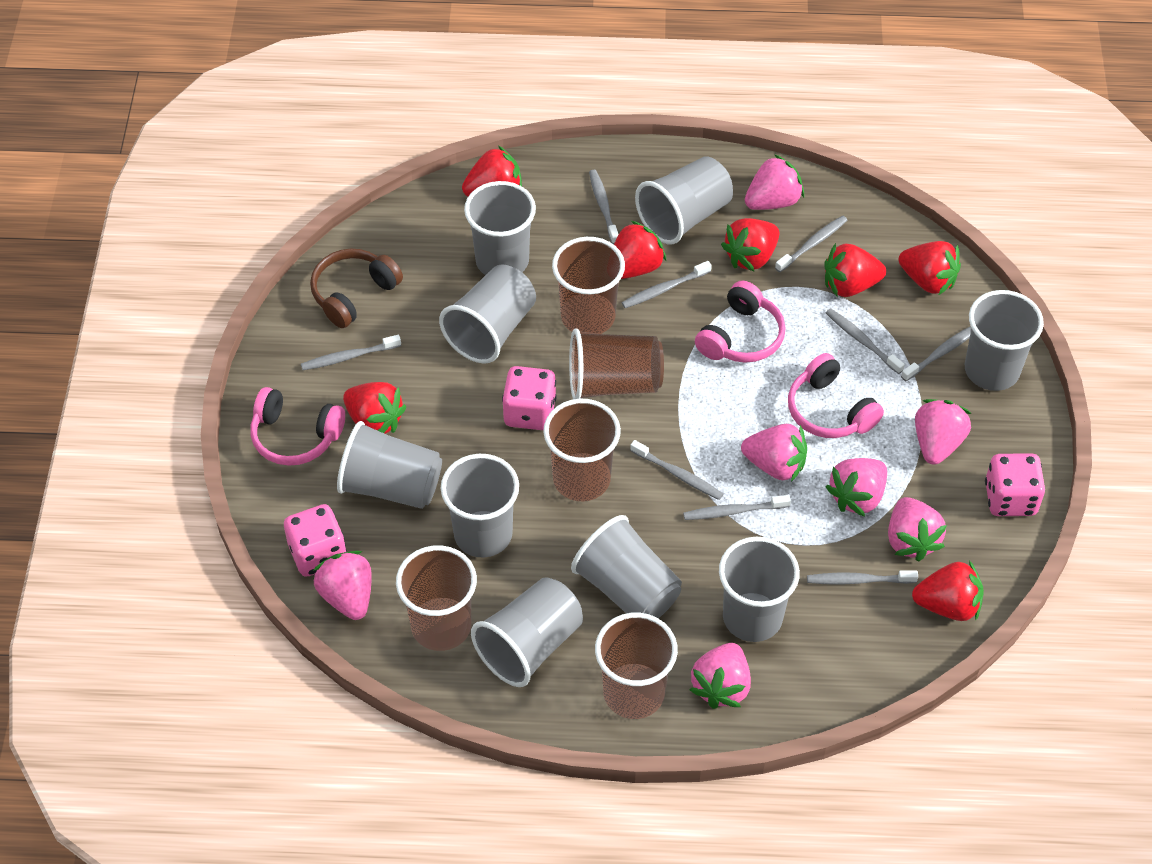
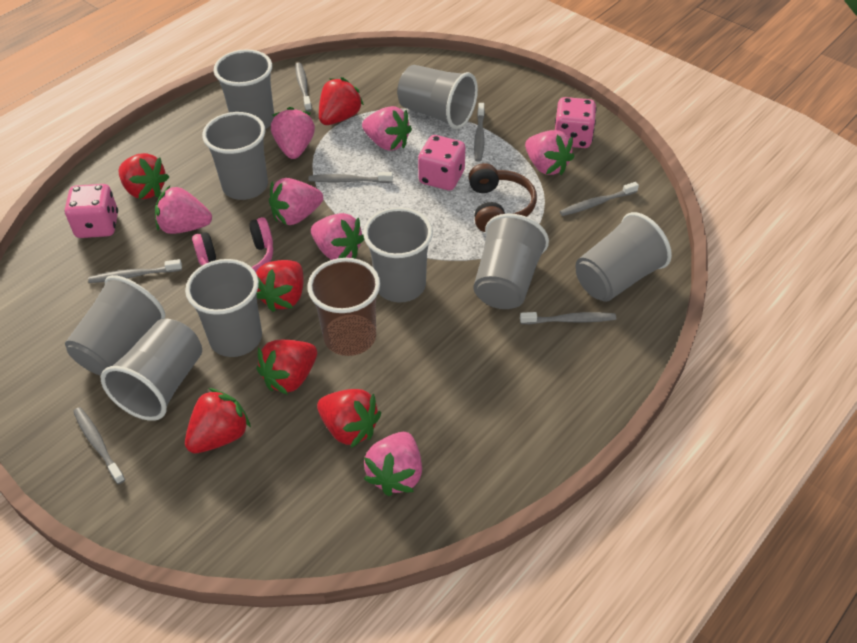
brown cup: 5 -> 1
grey toothbrush: 9 -> 7
pink headphones: 3 -> 1
red strawberry: 7 -> 6

